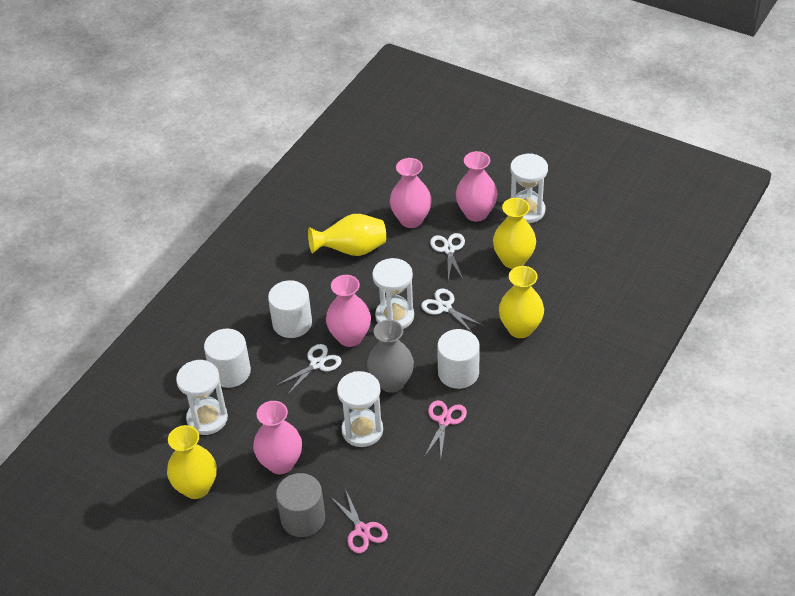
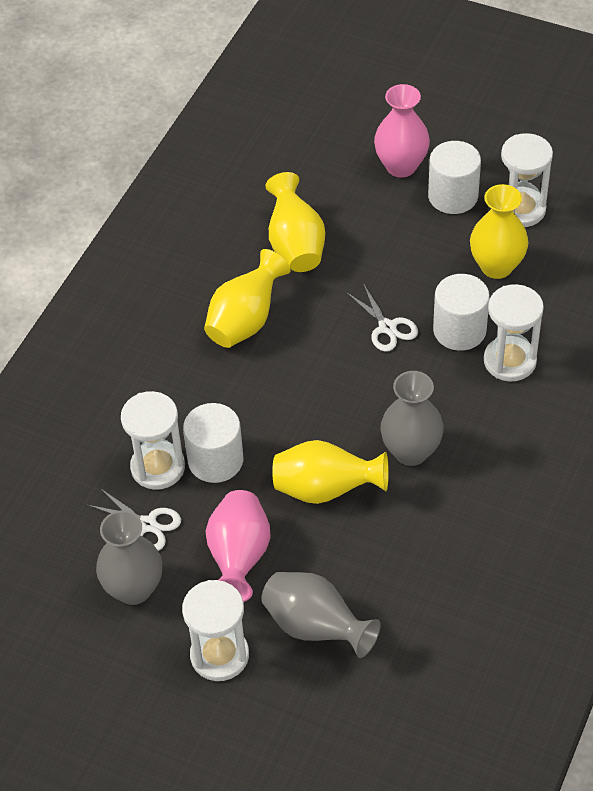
grey cylinder: 1 -> 0
grey vase: 1 -> 3
pink scissors: 2 -> 0
pink vase: 4 -> 2
white scissors: 3 -> 2

